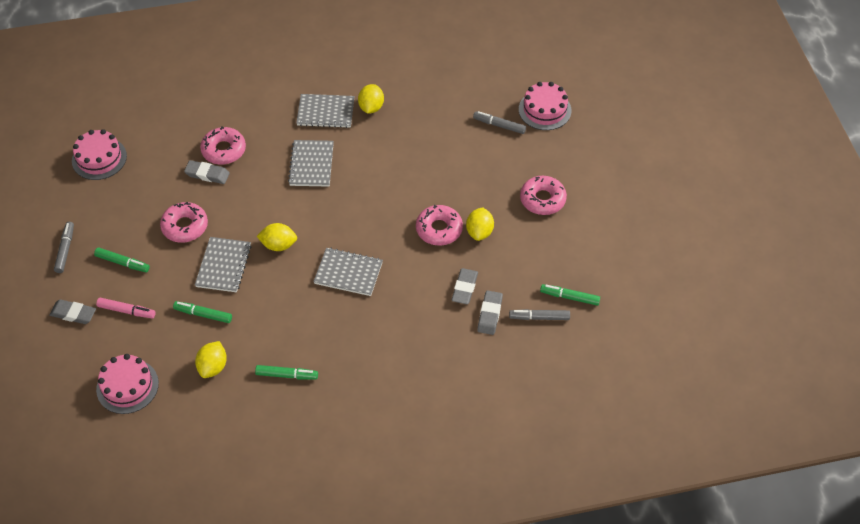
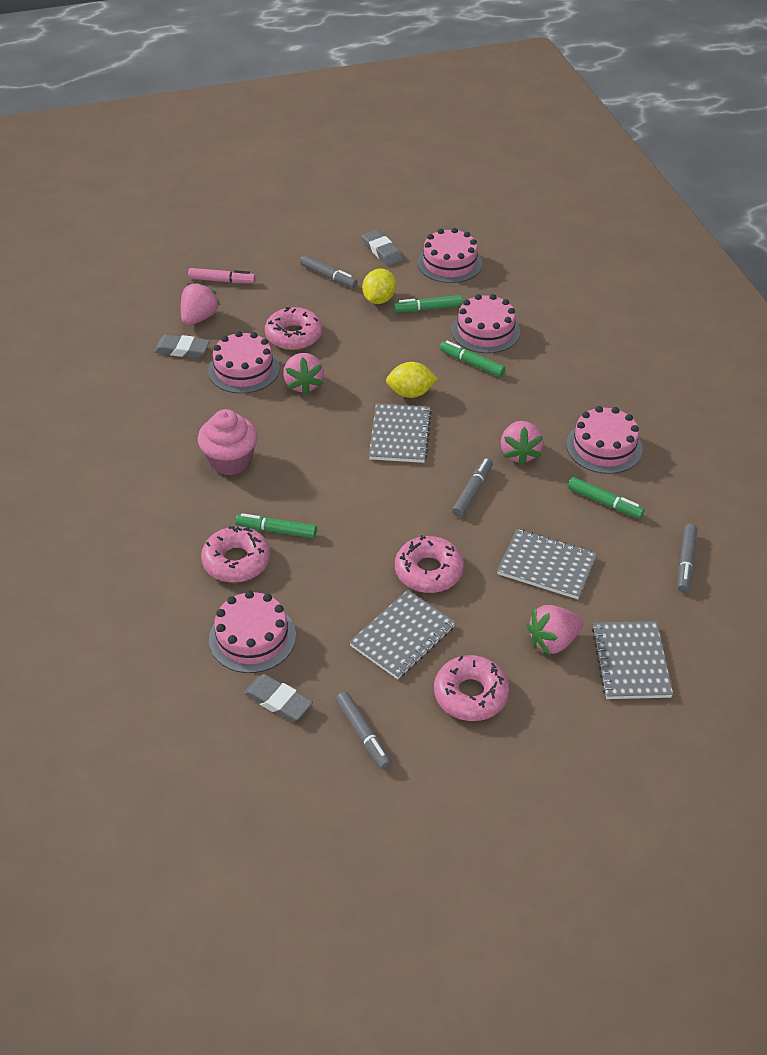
grey eraser: 4 -> 3
grey marker: 3 -> 4
pink cake: 3 -> 5
pink cupcake: 0 -> 1
pink strawberry: 0 -> 4
yellow lemon: 4 -> 2

